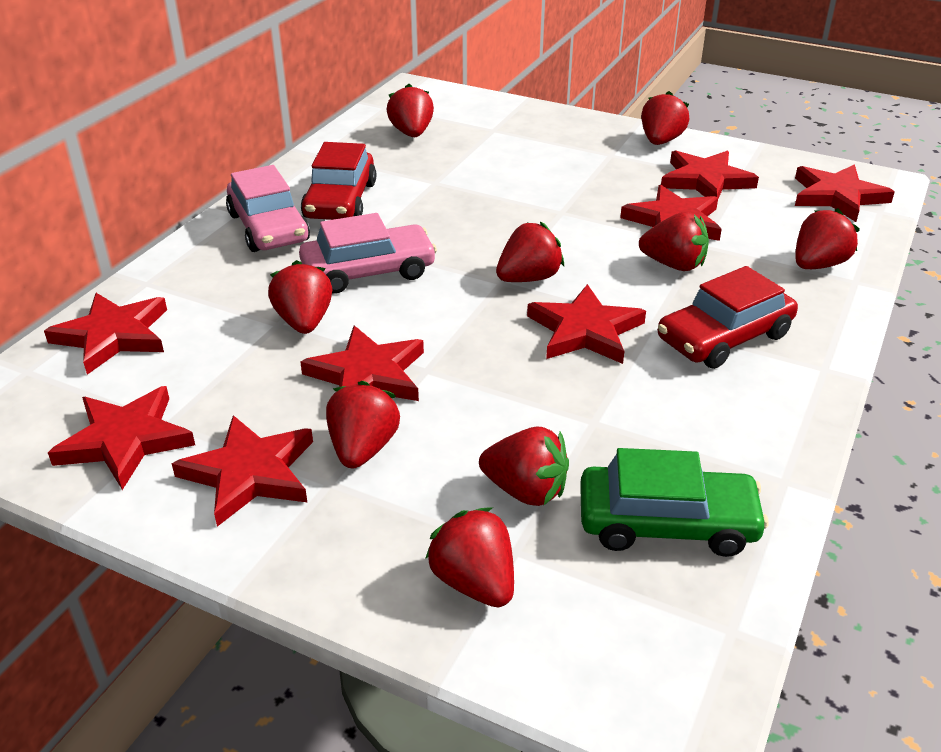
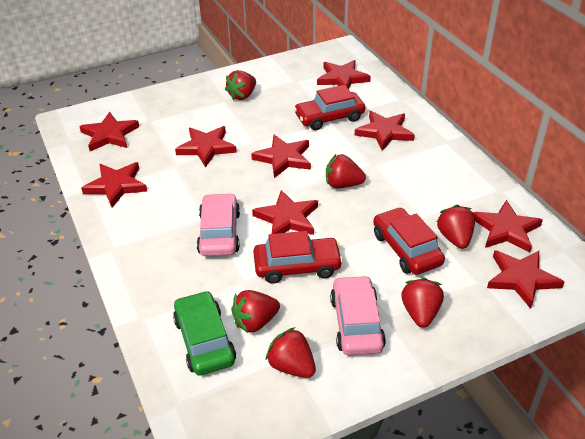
red car: 2 -> 3
red star: 8 -> 9
red strawberry: 9 -> 6

